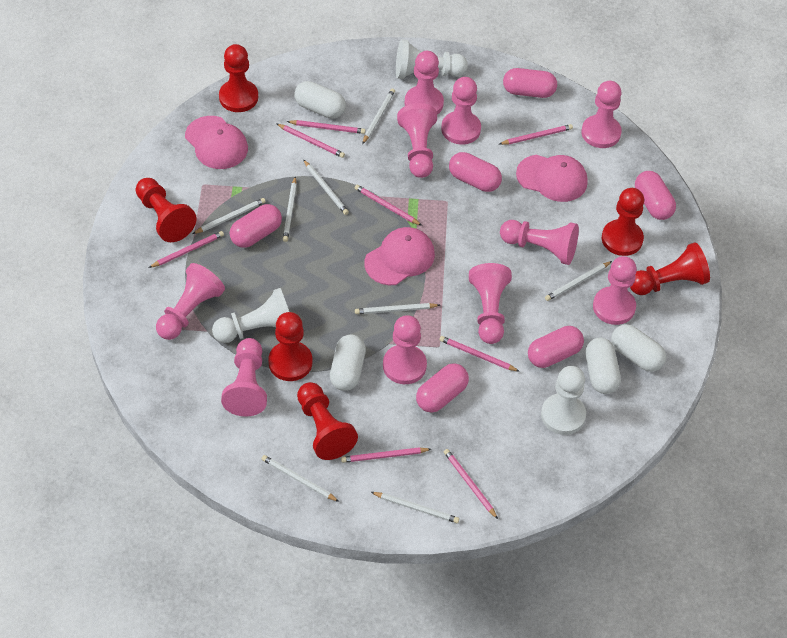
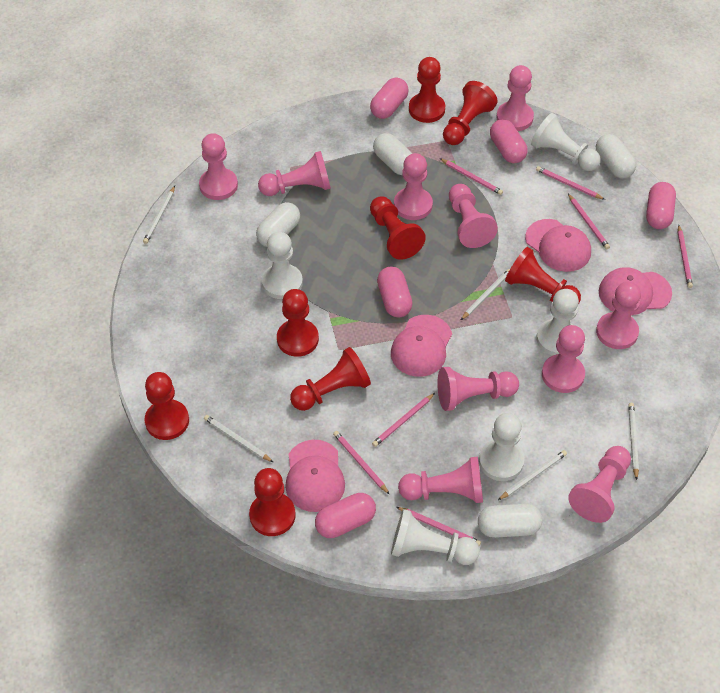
pink cap: 3 -> 4
pink capsule: 6 -> 5
pink pencil: 8 -> 7
red pawn: 6 -> 8
white pawn: 3 -> 5
white pencil: 8 -> 5

